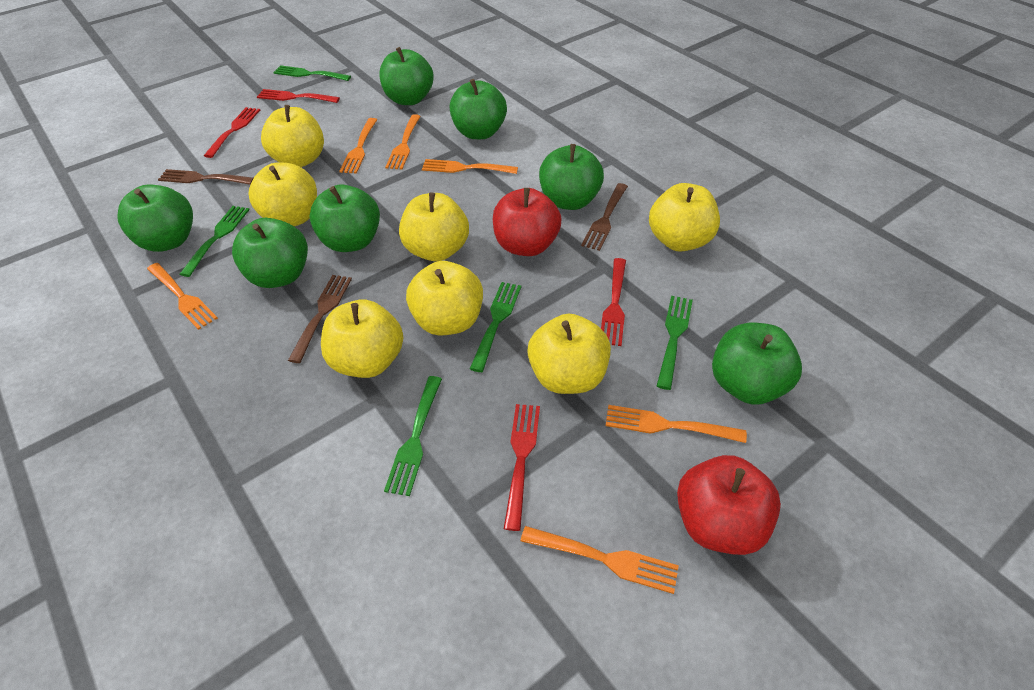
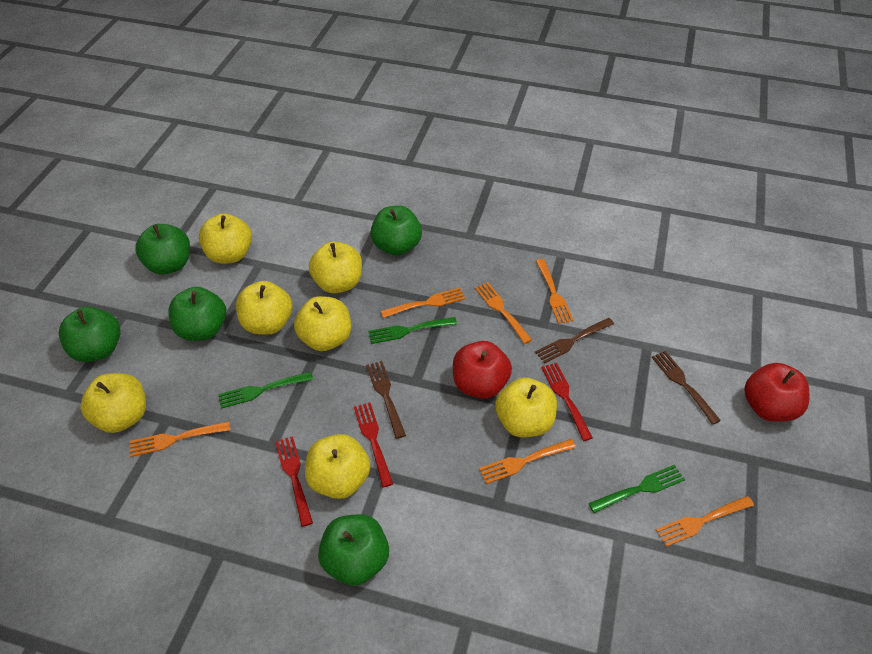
green apple: 7 -> 5
green fork: 5 -> 3
red fork: 4 -> 3

